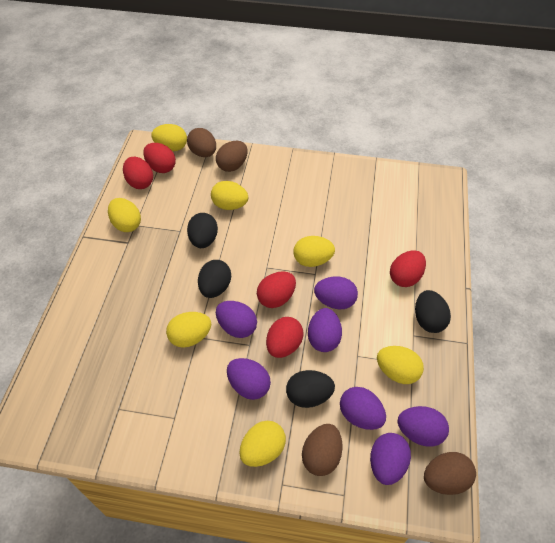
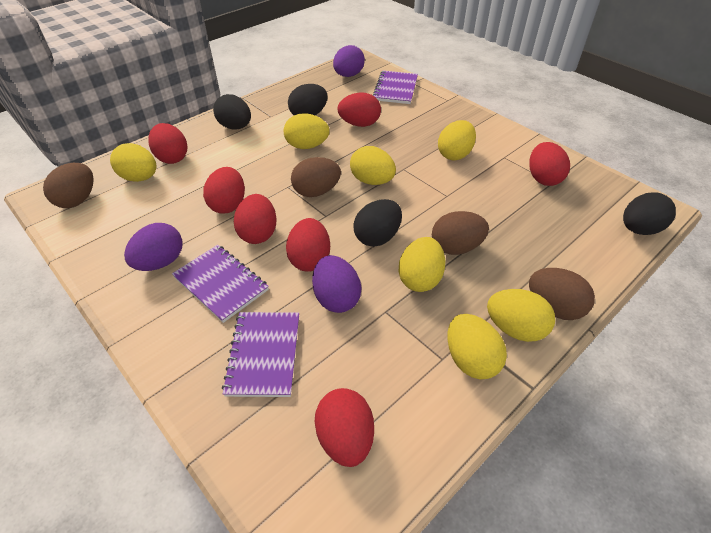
purple egg: 7 -> 3
purple notebook: 0 -> 3
red egg: 5 -> 7

